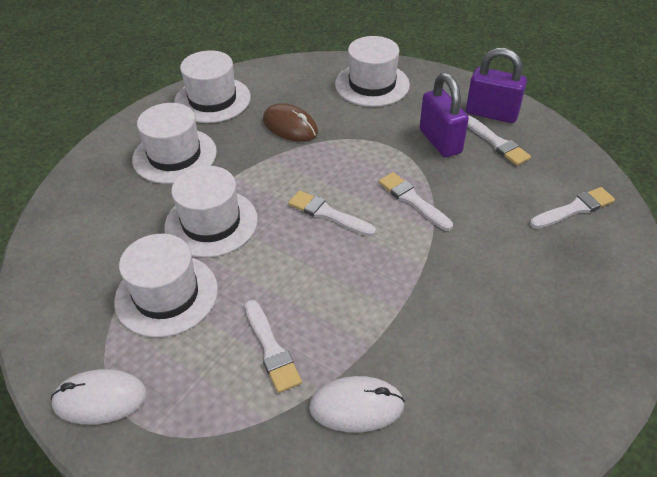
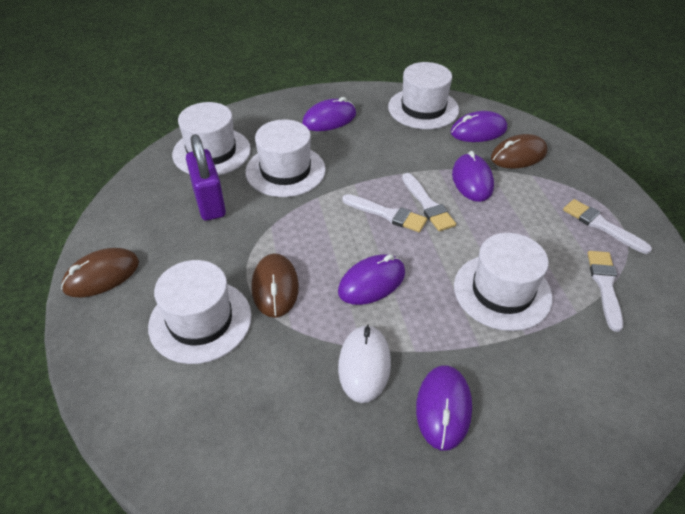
brown mouse: 1 -> 3
purple mouse: 0 -> 5
purple padlock: 2 -> 1
white brush: 5 -> 4
white mouse: 2 -> 1

